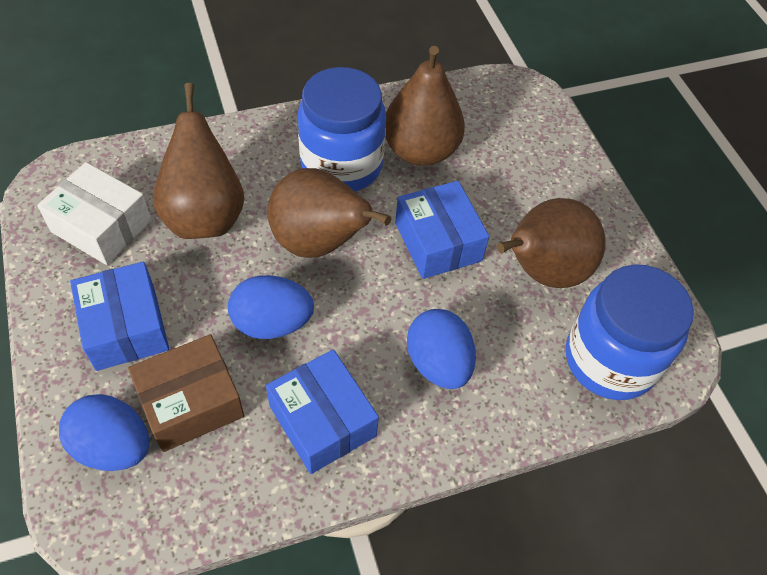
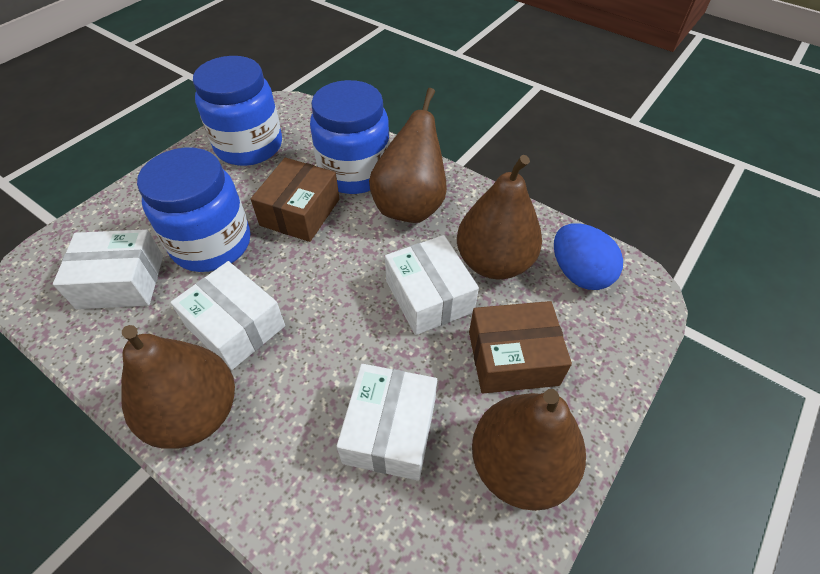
blue box: 3 -> 0
blue egg: 3 -> 1
blue jar: 2 -> 3
brown box: 1 -> 2
white box: 1 -> 4

